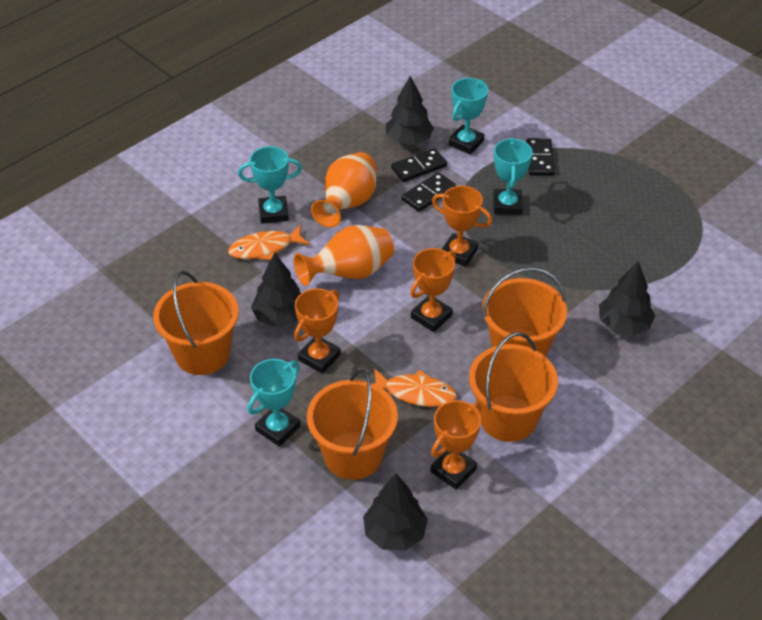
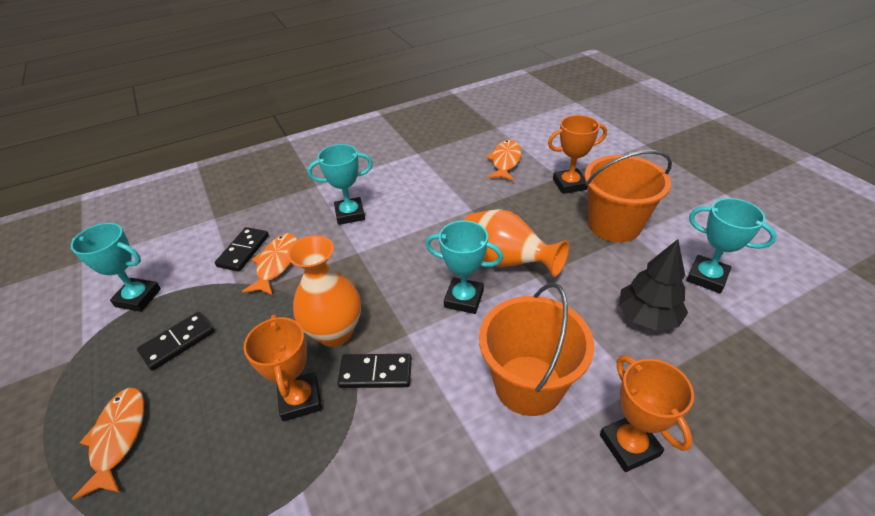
black tree: 4 -> 1
orange bucket: 4 -> 2
orange fish: 2 -> 3
orange trophy: 4 -> 3

